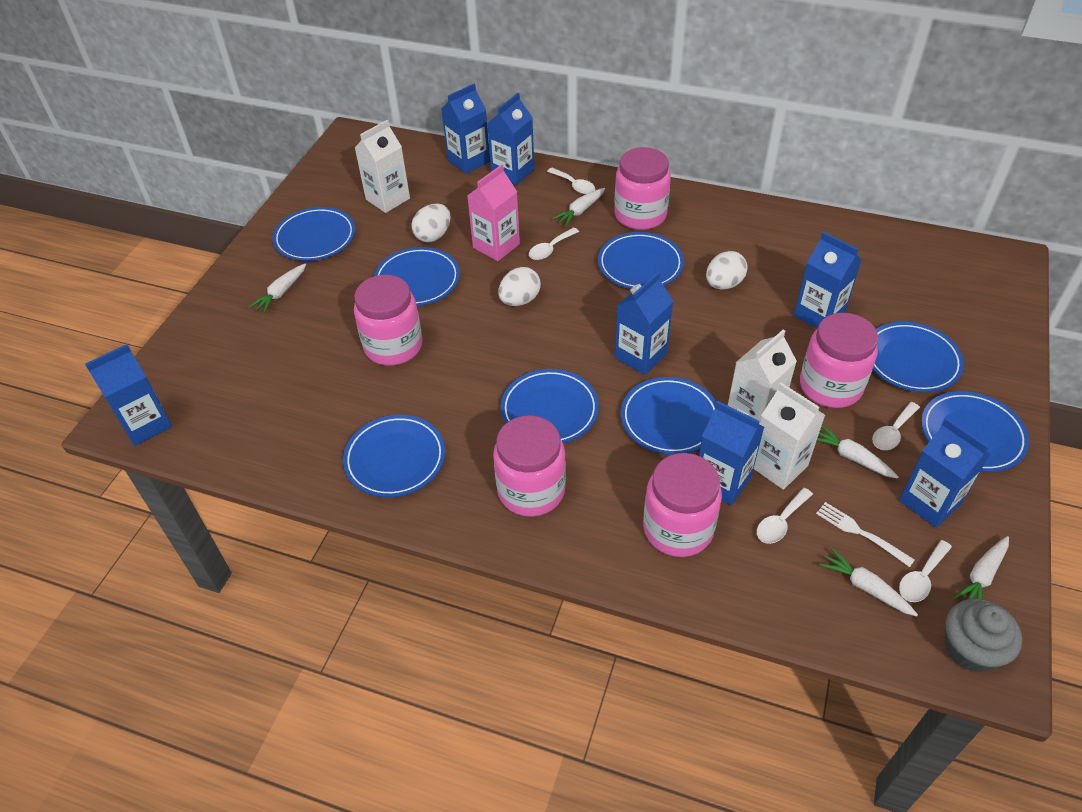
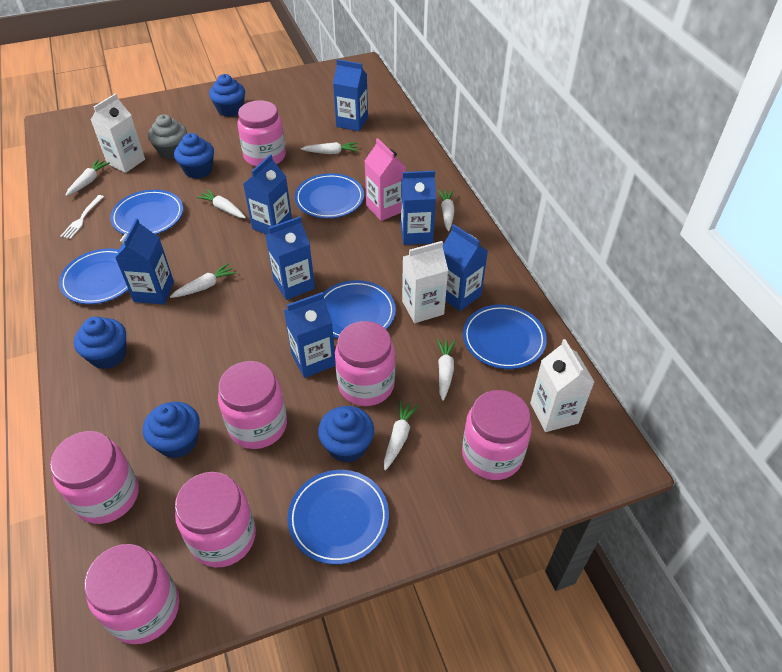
blue cupcake: 0 -> 5
blue plate: 8 -> 6
pink jar: 5 -> 7
white carrot: 5 -> 7
white egg: 3 -> 0
white spoon: 5 -> 0

